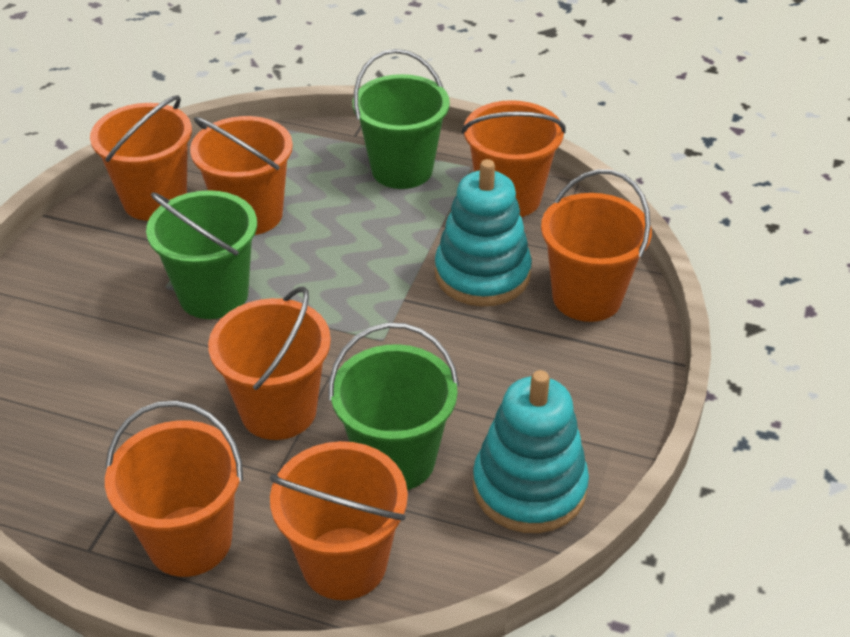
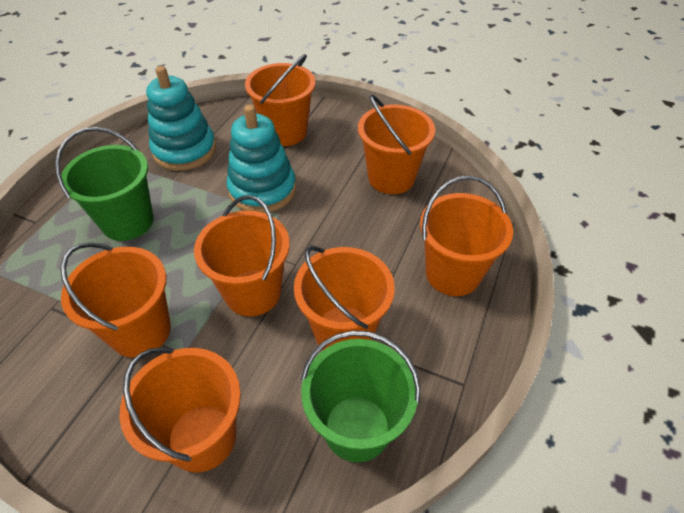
green bucket: 3 -> 2

